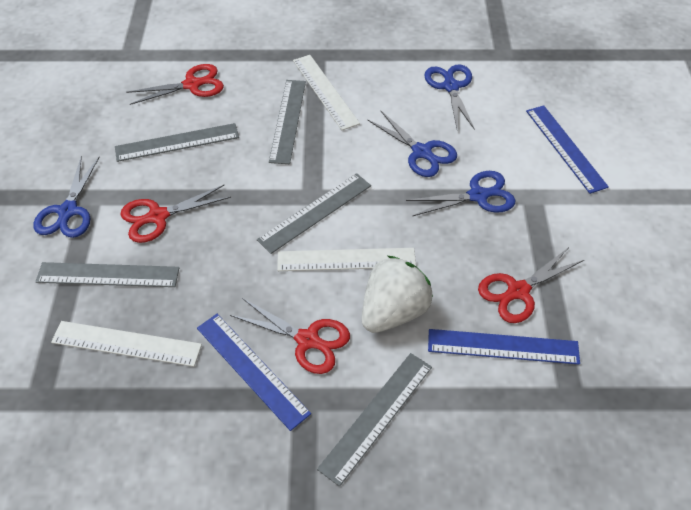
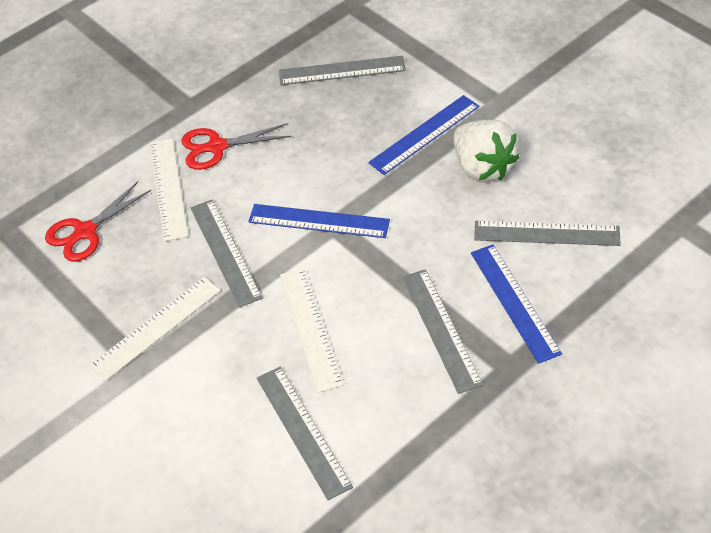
blue scissors: 4 -> 0
red scissors: 4 -> 2

